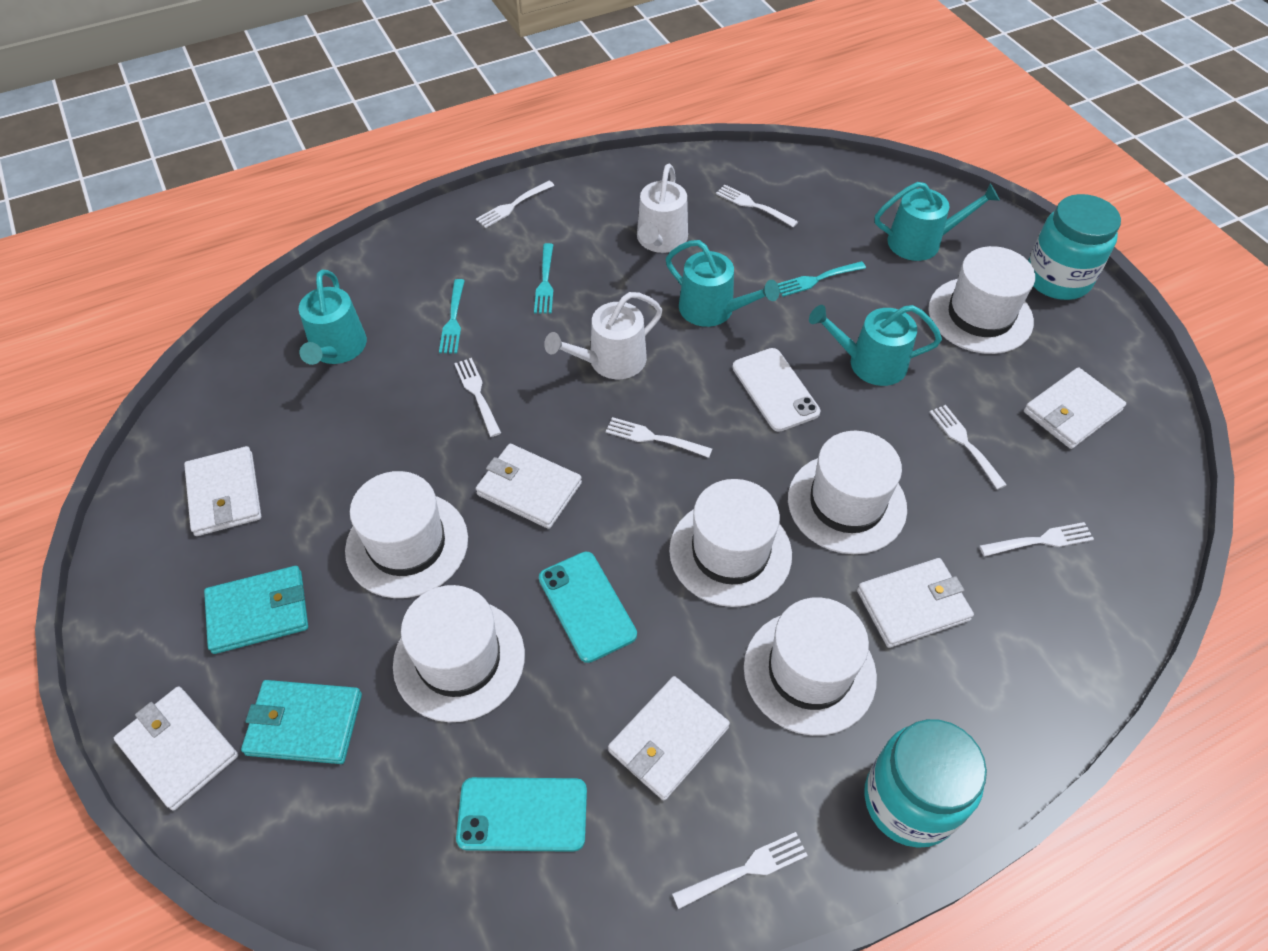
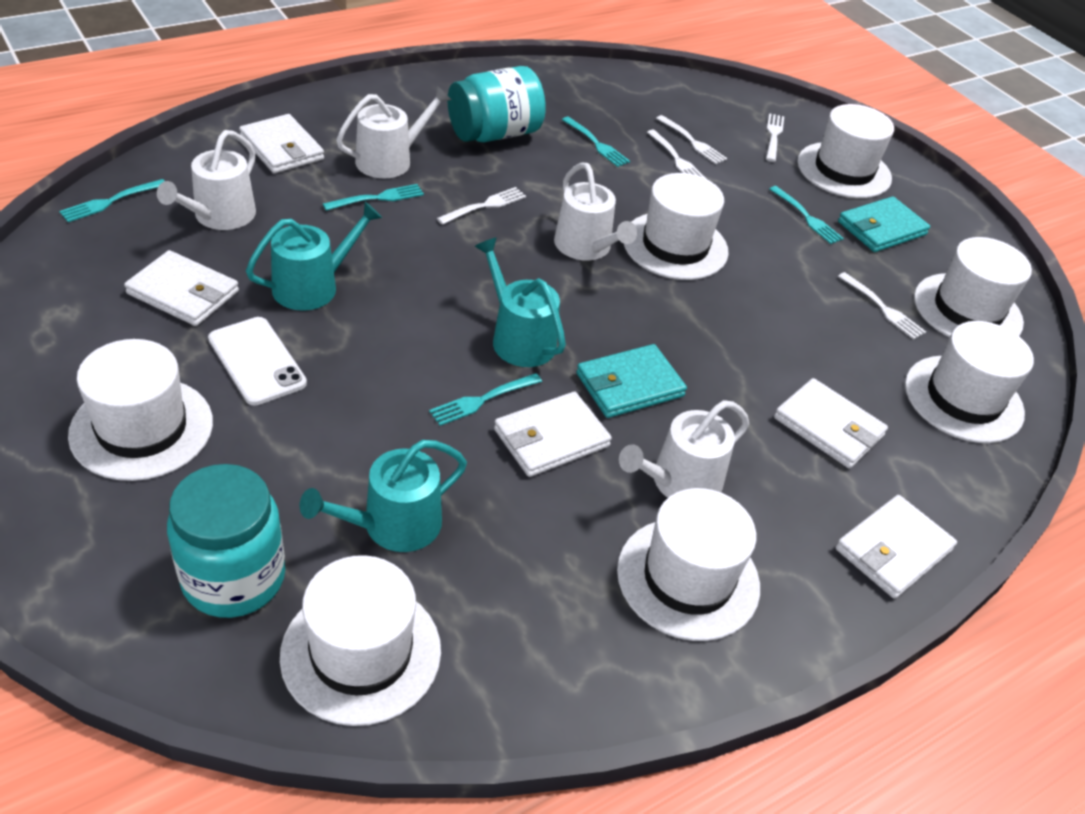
turquoise fork: 3 -> 5
turquoise phone: 2 -> 0
turquoise watering can: 4 -> 3
white fork: 7 -> 5
white hat: 6 -> 7
white wallet: 6 -> 5
white watering can: 2 -> 4

